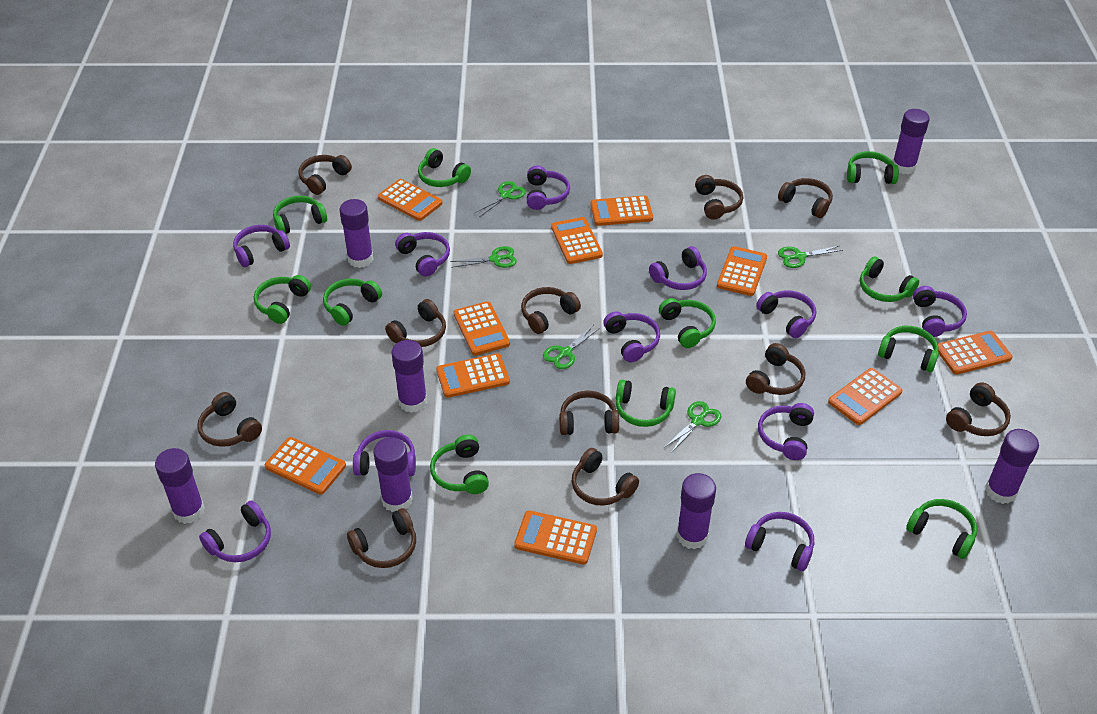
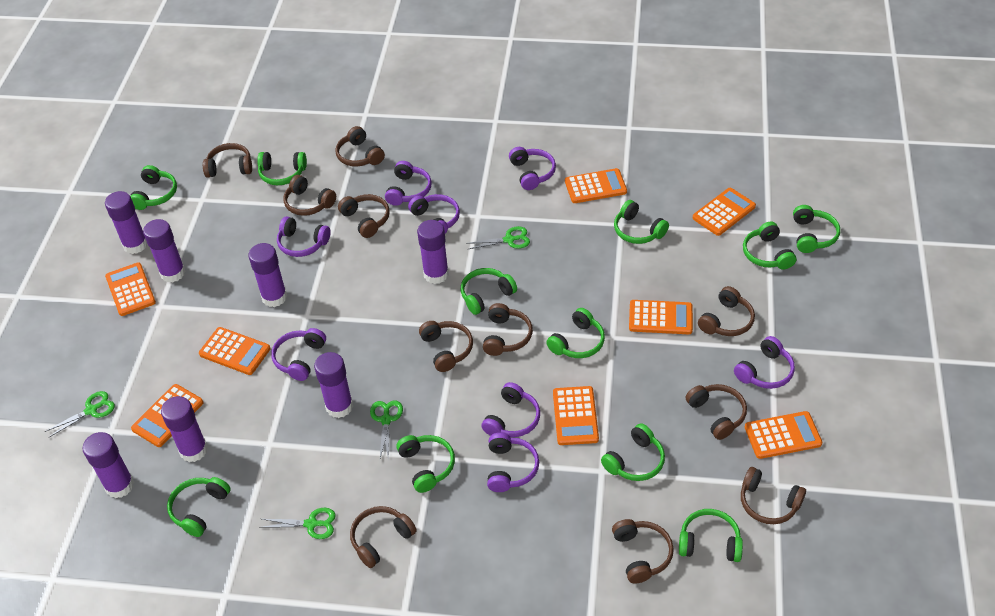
green scissors: 5 -> 4
orange calculator: 10 -> 8
purple headphones: 11 -> 8

